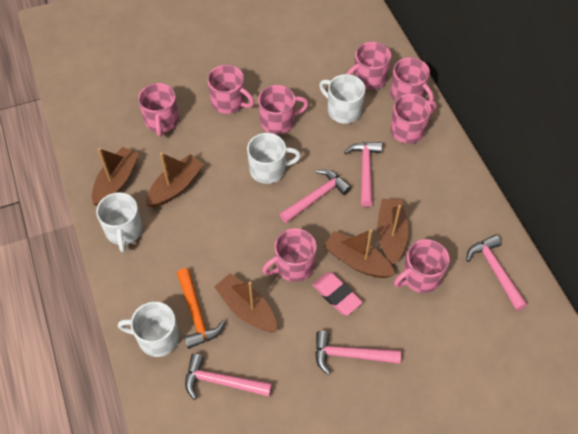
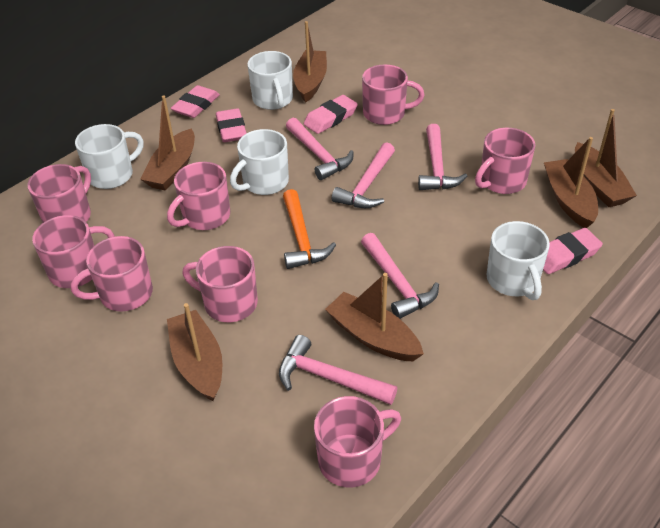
brown boat: 5 -> 6
pink eraser: 1 -> 4

